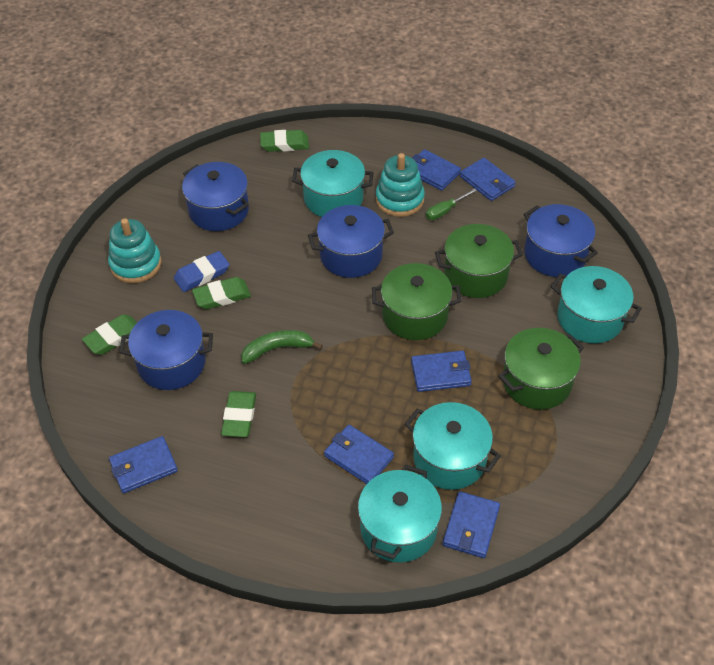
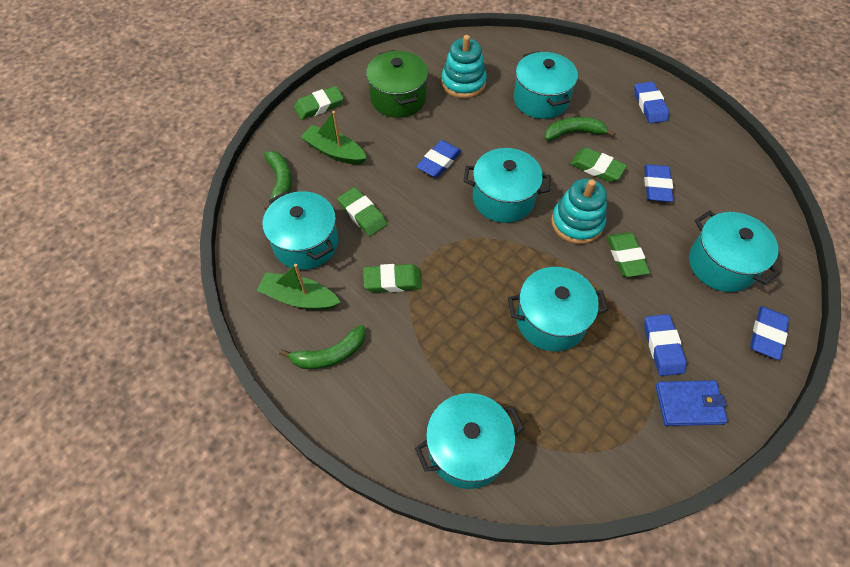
blue eraser: 1 -> 5
blue pot: 4 -> 0
blue wallet: 6 -> 1
green banana: 1 -> 3
green boat: 0 -> 2
green eraser: 4 -> 5
green pot: 3 -> 1
green screwdriver: 1 -> 0
turquoise pot: 4 -> 6

